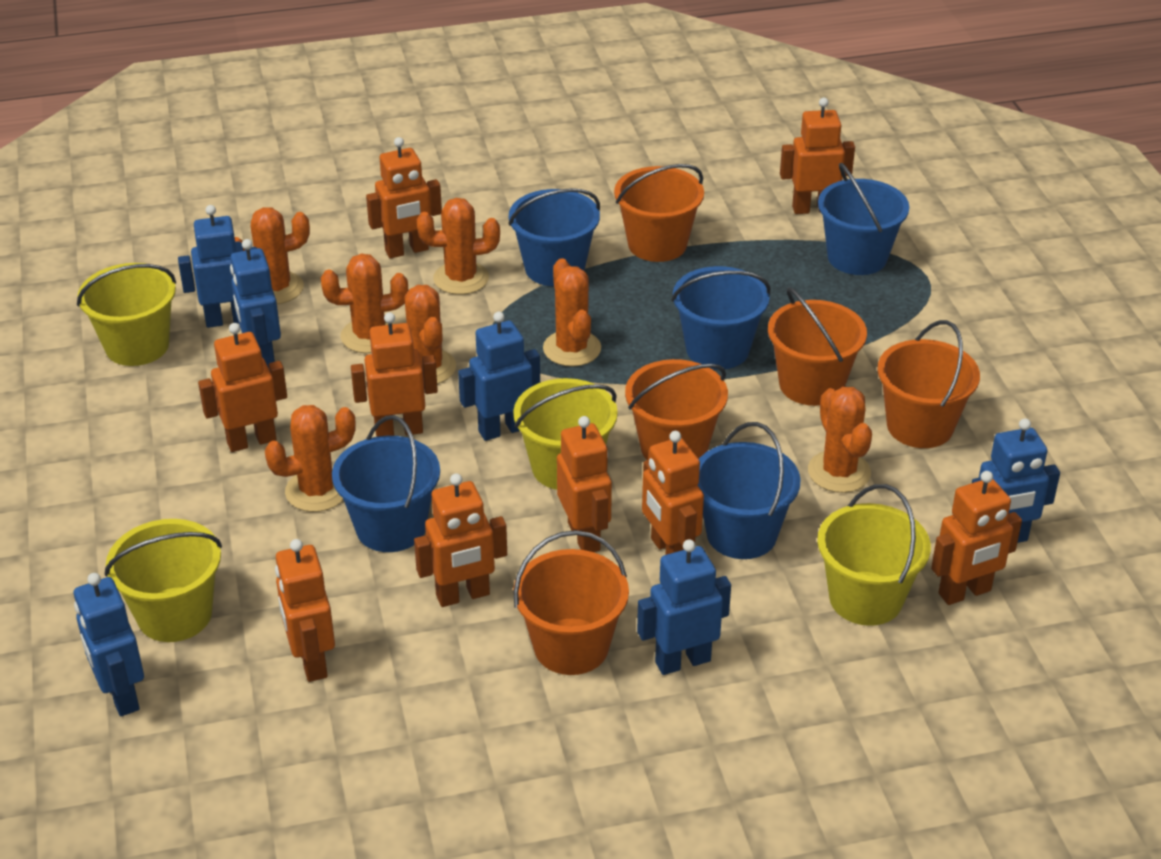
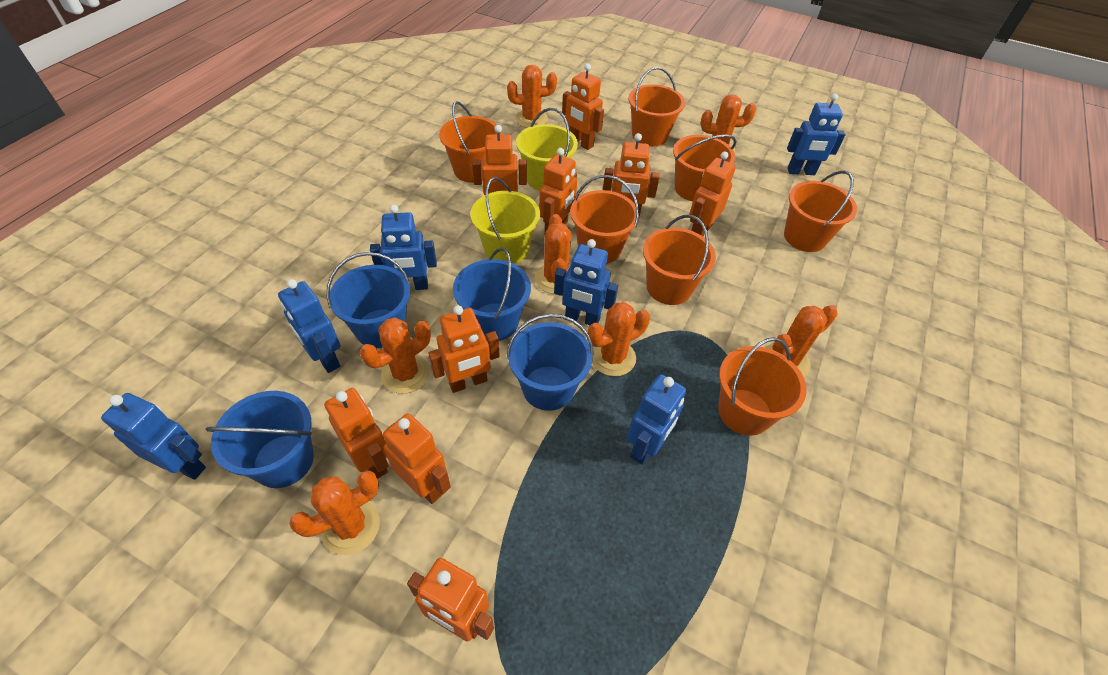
blue bucket: 5 -> 4
orange bucket: 5 -> 7
yellow bucket: 4 -> 2

